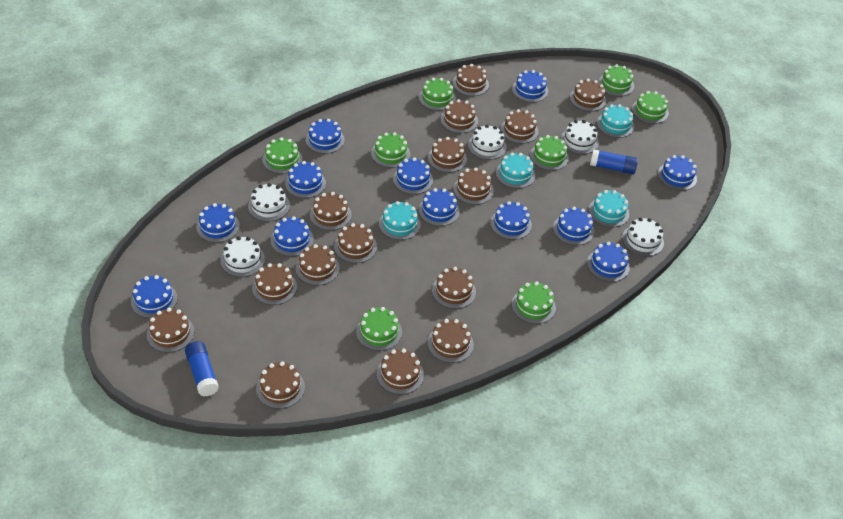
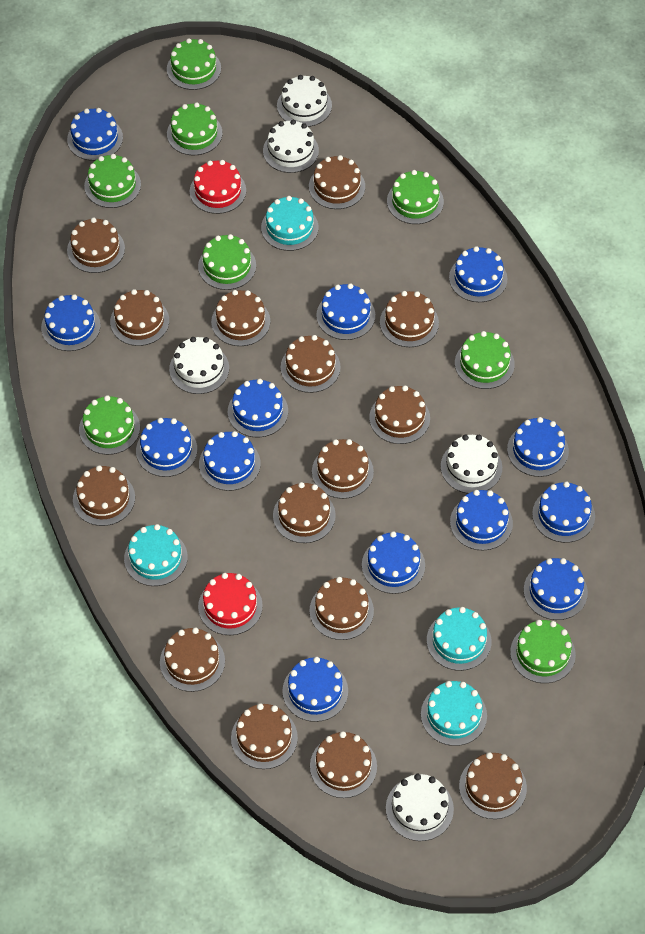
blue cake: 12 -> 13
blue glue stick: 2 -> 0
red cake: 0 -> 2

